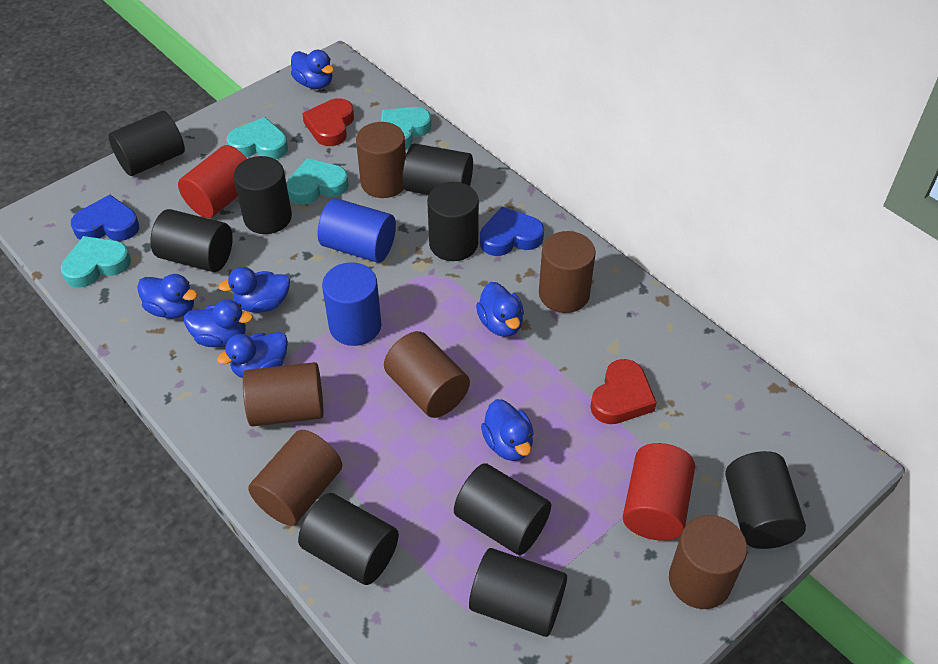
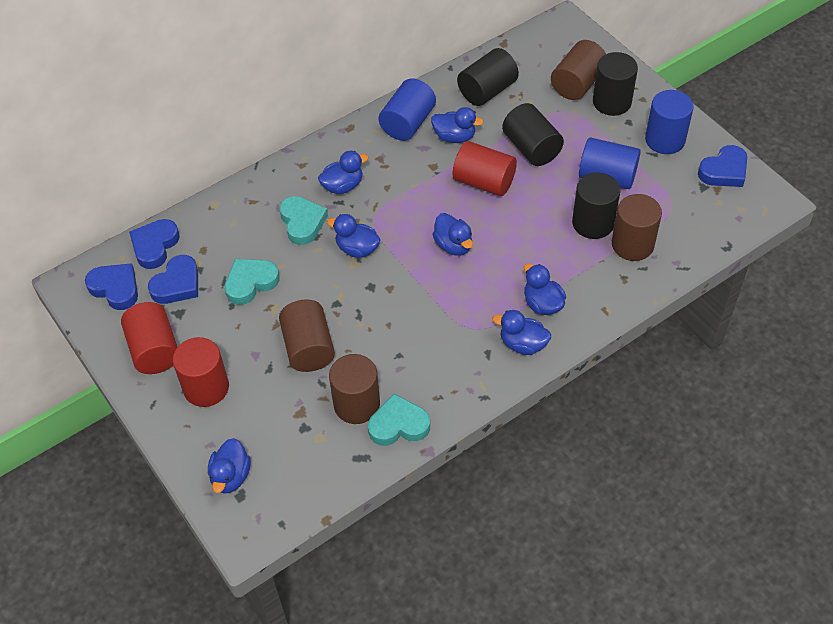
black cylinder: 9 -> 4
blue cylinder: 2 -> 3
blue heart: 2 -> 4
brown cylinder: 6 -> 4
red cylinder: 2 -> 3
red heart: 2 -> 0
turquoise heart: 4 -> 3

